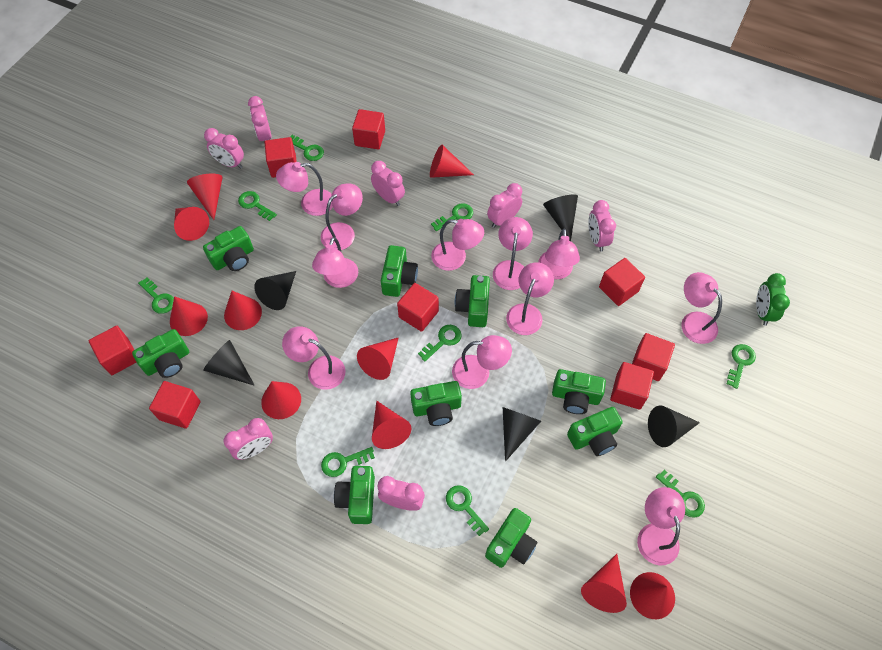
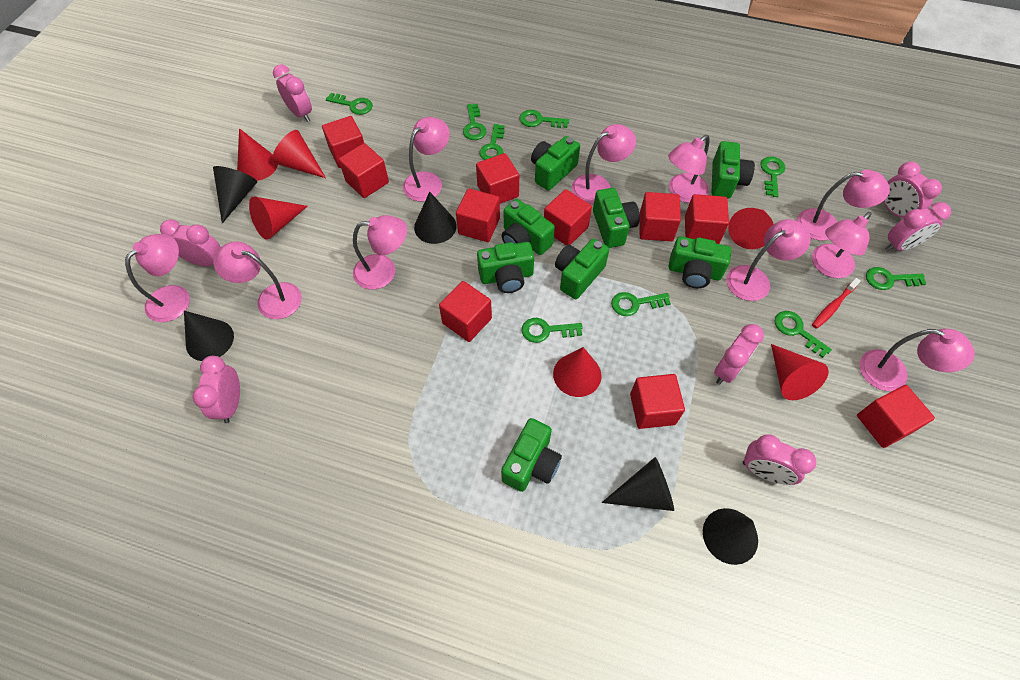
green camera: 9 -> 8
green clock: 1 -> 0
pink lamp: 11 -> 10
red cone: 10 -> 6
red cube: 8 -> 10
red toothbrush: 0 -> 1

